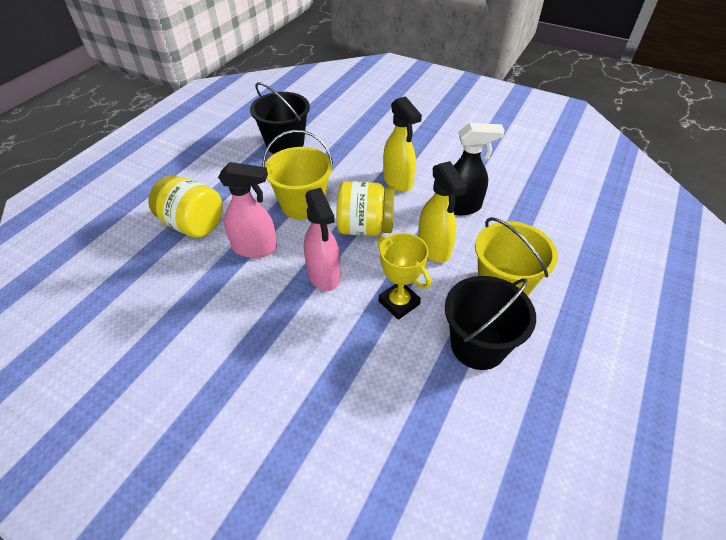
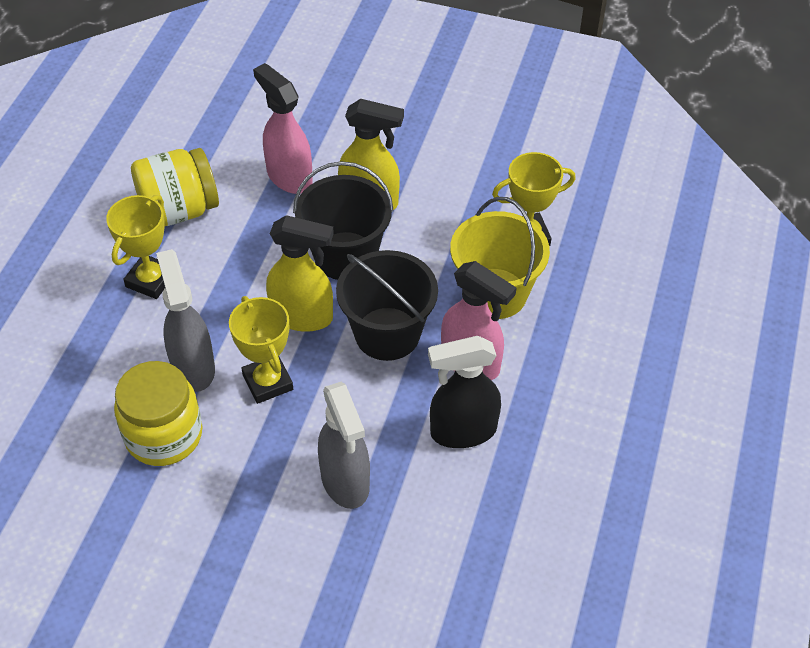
grey spray bottle: 0 -> 2
yellow bucket: 2 -> 1
yellow trophy: 1 -> 3

